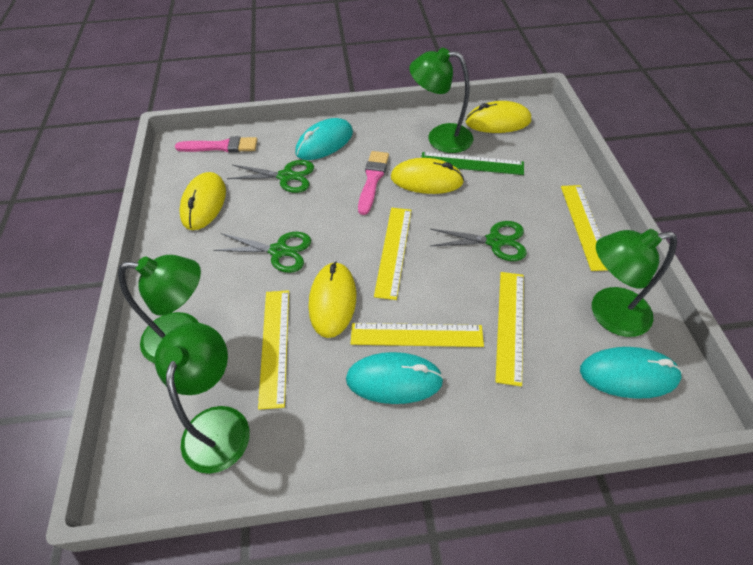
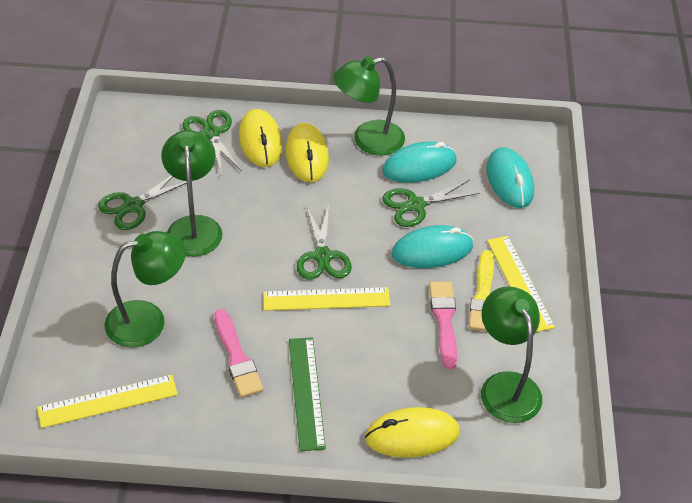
green scissors: 3 -> 4
yellow brush: 0 -> 1
yellow mouse: 4 -> 3
yellow ruler: 5 -> 3

